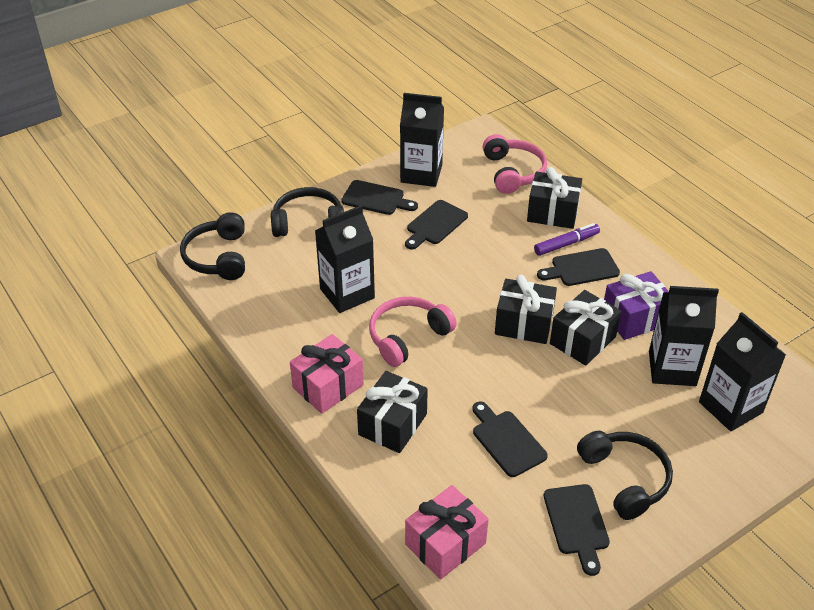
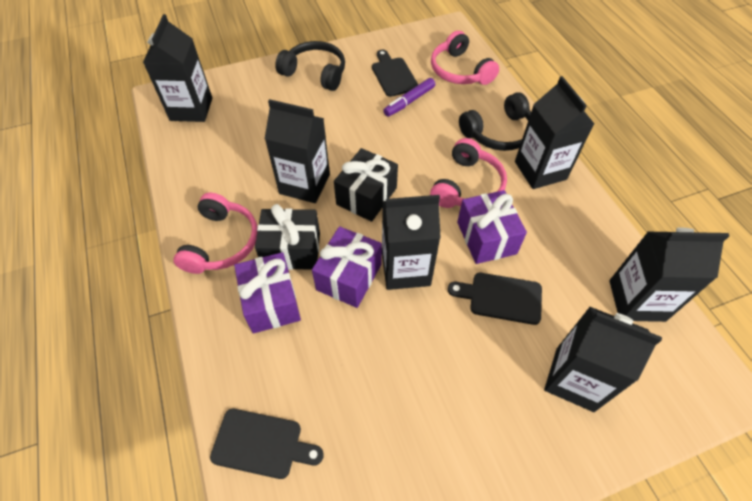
black carton: 4 -> 6
black cutting board: 5 -> 3
black gift: 4 -> 2
black headphones: 3 -> 2
pink gift: 2 -> 0
pink headphones: 2 -> 3
purple gift: 1 -> 3

